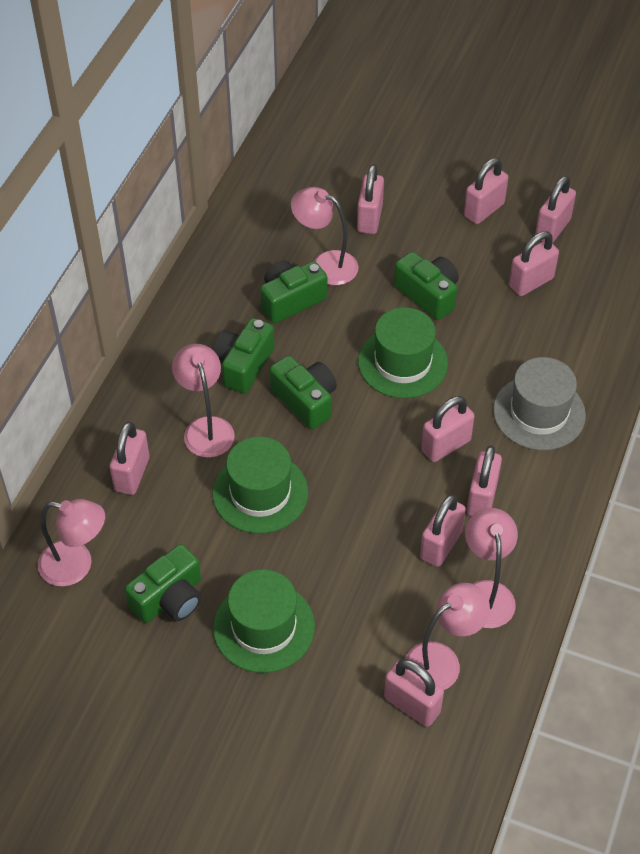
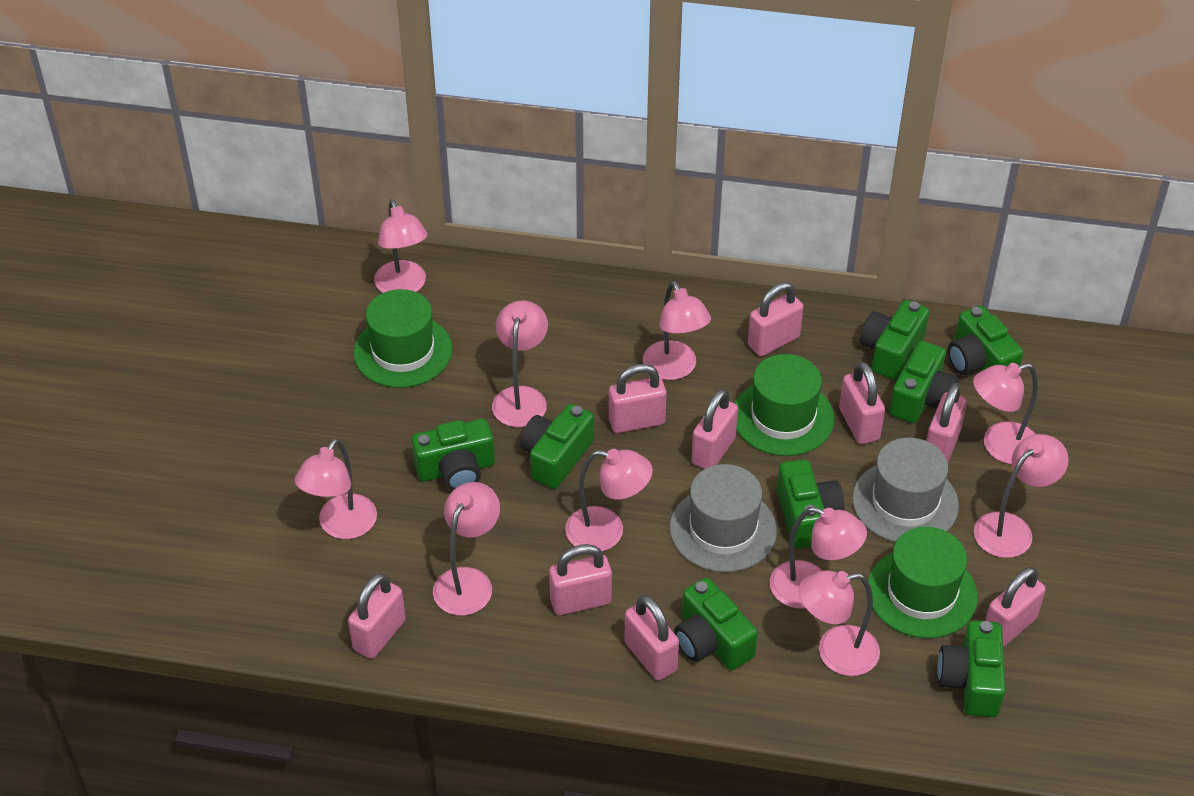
green camera: 5 -> 8
grey hat: 1 -> 2
pink lamp: 5 -> 10

